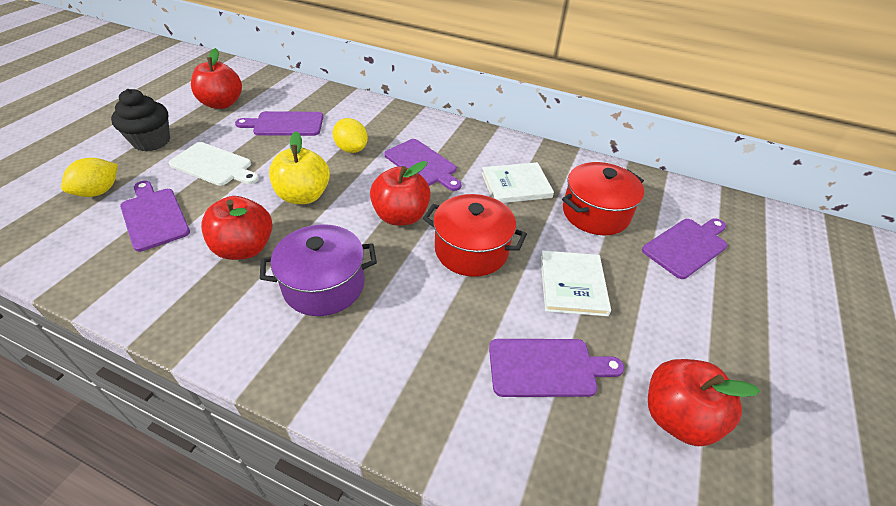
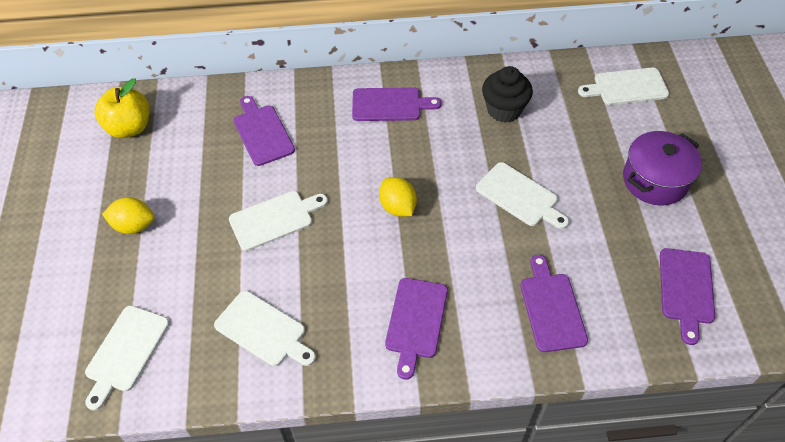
red apple: 4 -> 0
red pot: 2 -> 0
white book: 2 -> 0
white cutting board: 1 -> 5

